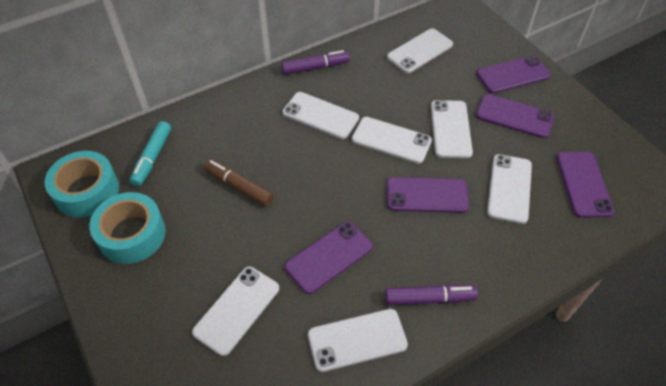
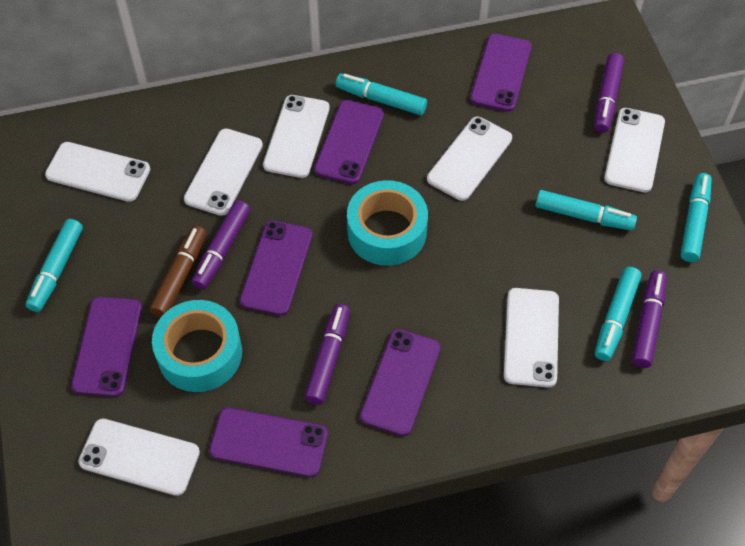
purple marker: 2 -> 4
purple phone: 5 -> 6
turquoise marker: 1 -> 5

